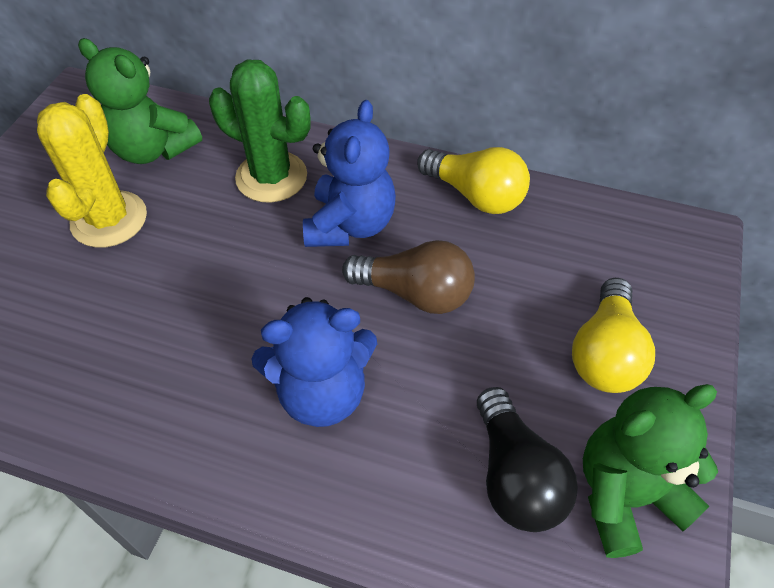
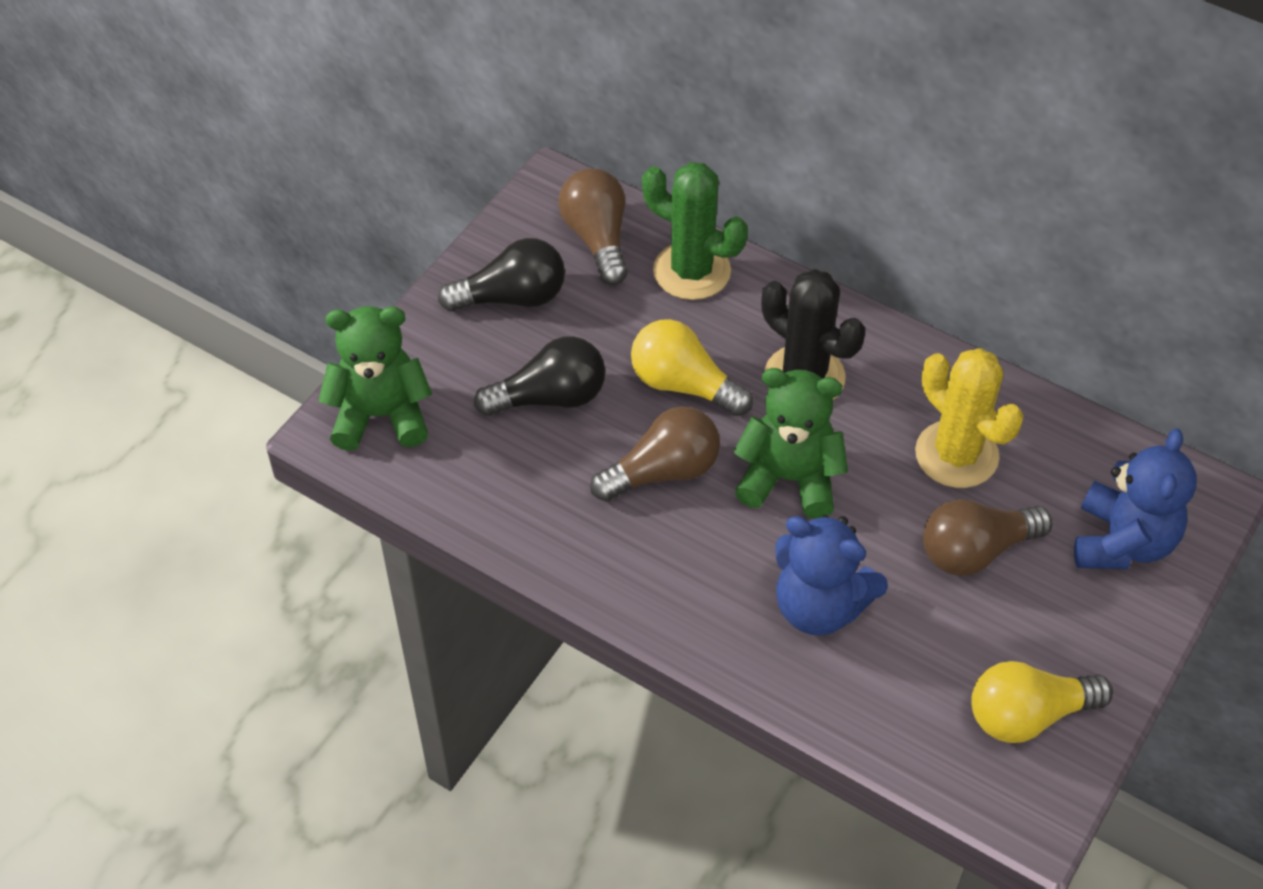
black cactus: 0 -> 1
black light bulb: 1 -> 2
brown light bulb: 1 -> 3

